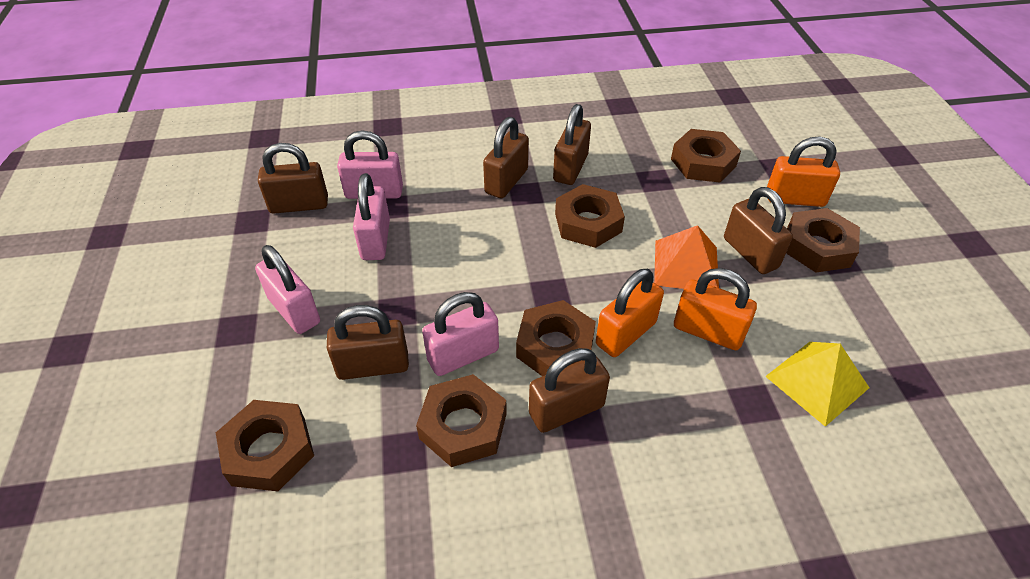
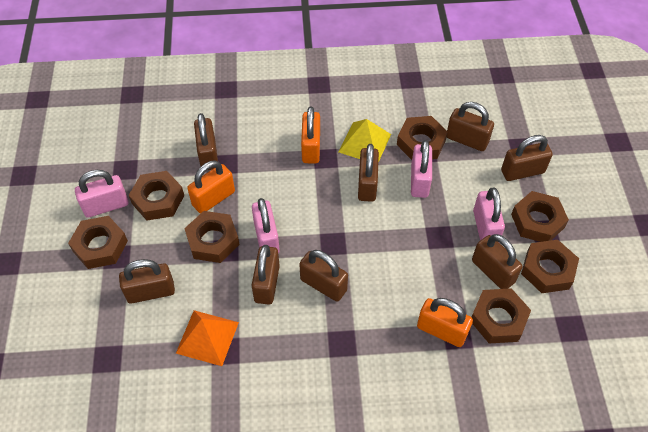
brown nut: 6 -> 7
brown padlock: 6 -> 8

